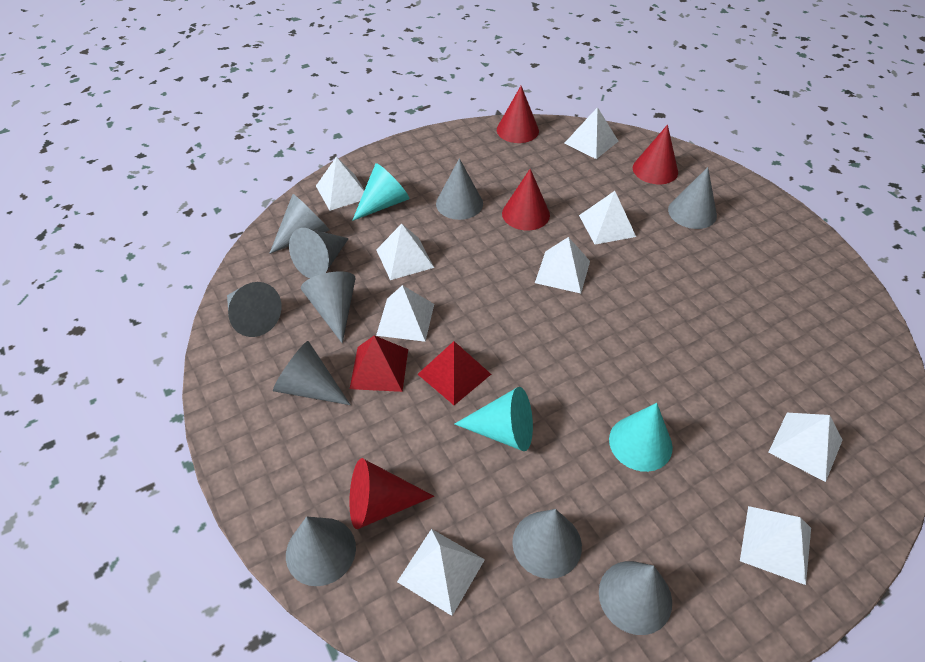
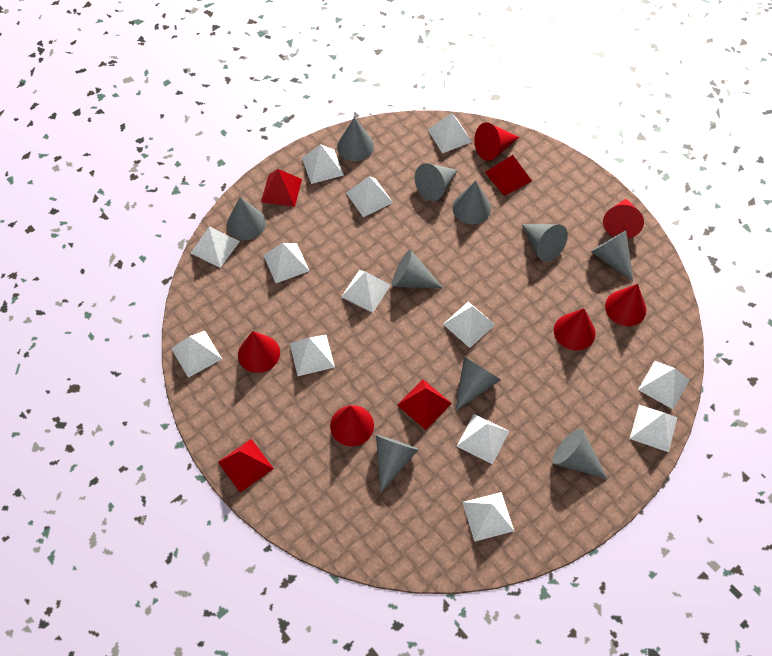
red cone: 4 -> 6
red pyramid: 2 -> 4
turquoise cone: 3 -> 0
white pyramid: 9 -> 13

